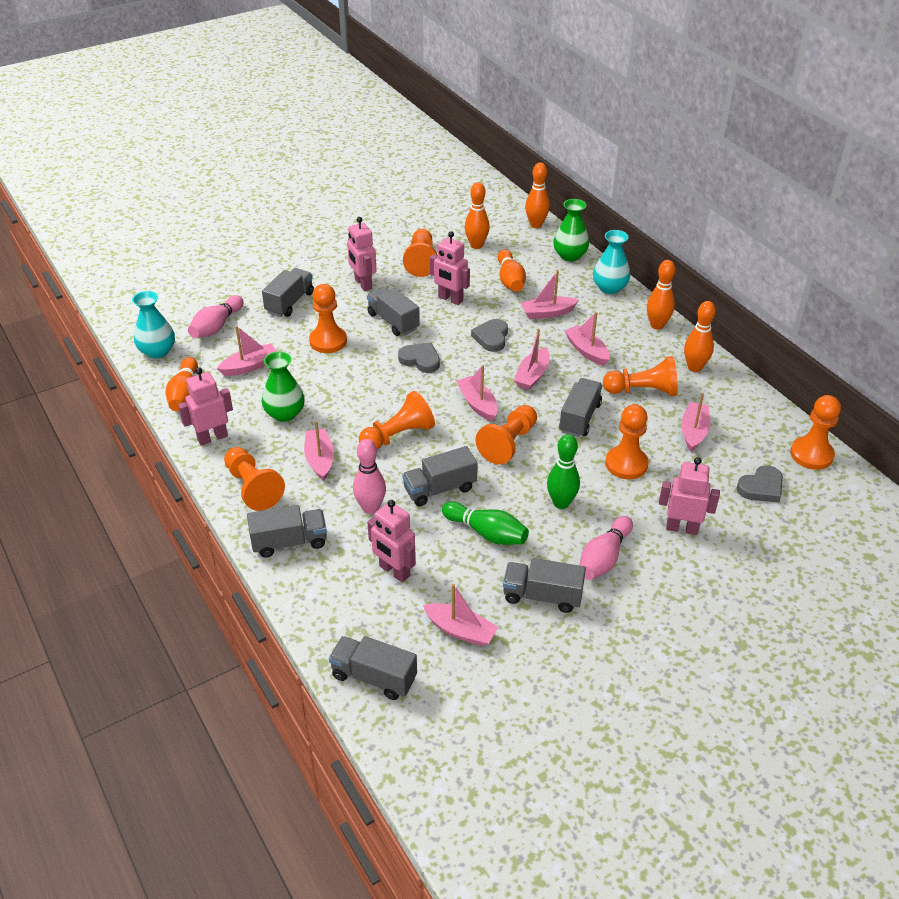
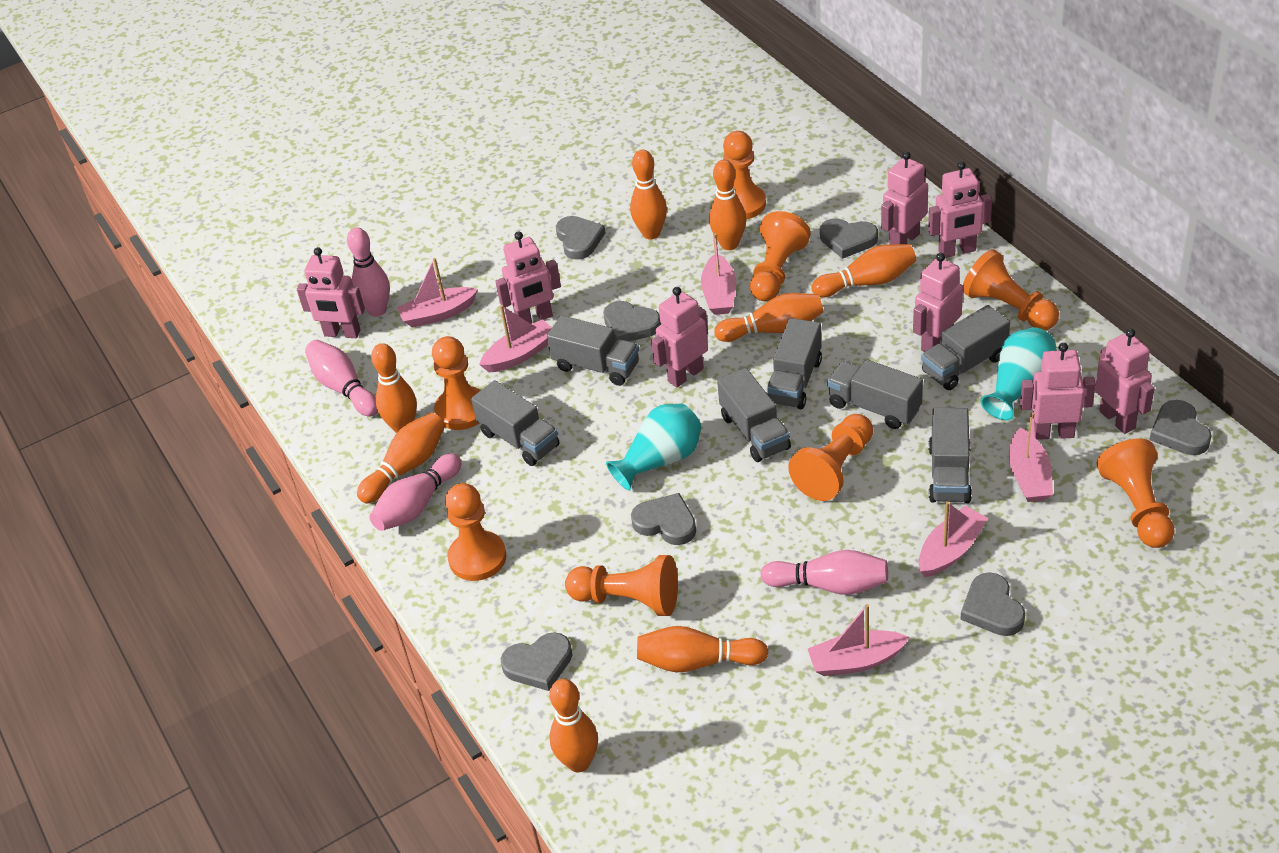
green bowling pin: 2 -> 0
green vase: 2 -> 0
grey heart: 3 -> 7
orange bowling pin: 6 -> 8
pink boat: 8 -> 6
pink bowling pin: 3 -> 4
pink robot: 5 -> 8

